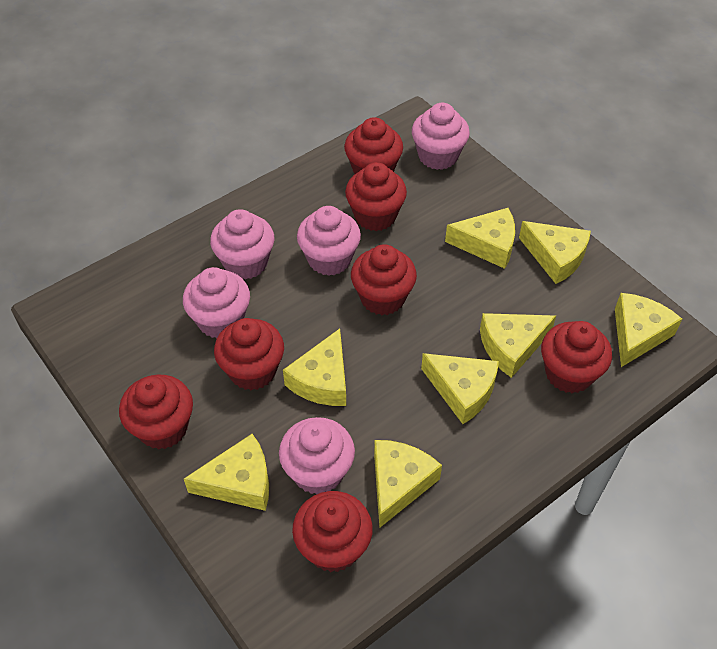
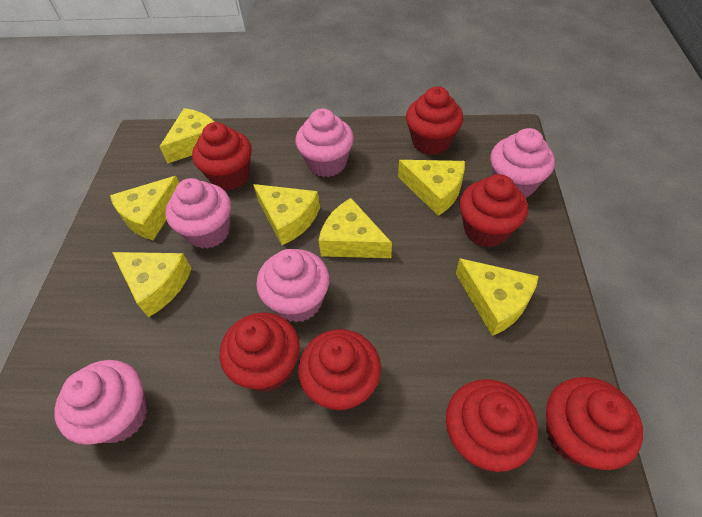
yellow cheese: 8 -> 7

